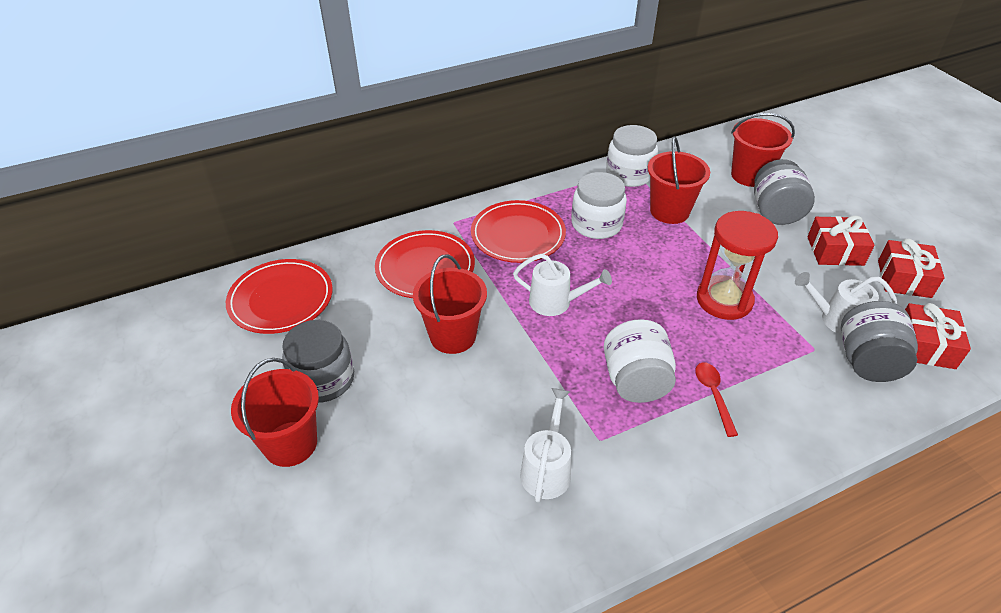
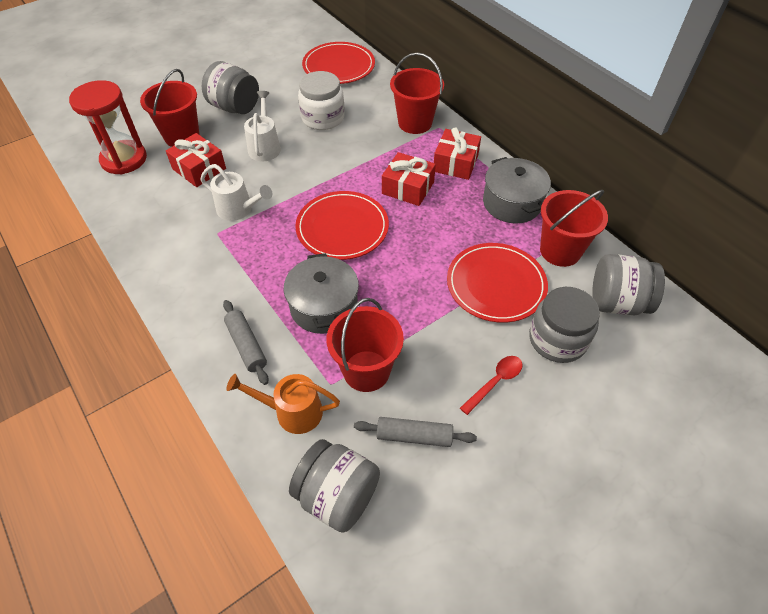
grey jar: 3 -> 4
grey pot: 0 -> 2
grey rolling pin: 0 -> 2
orange watering can: 0 -> 1
white jar: 3 -> 1
white watering can: 3 -> 2

